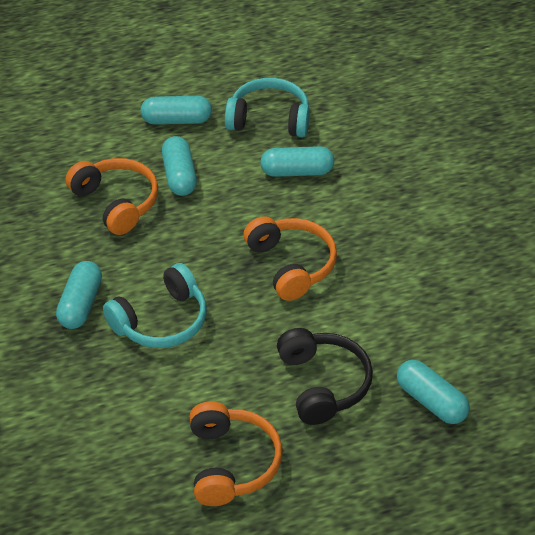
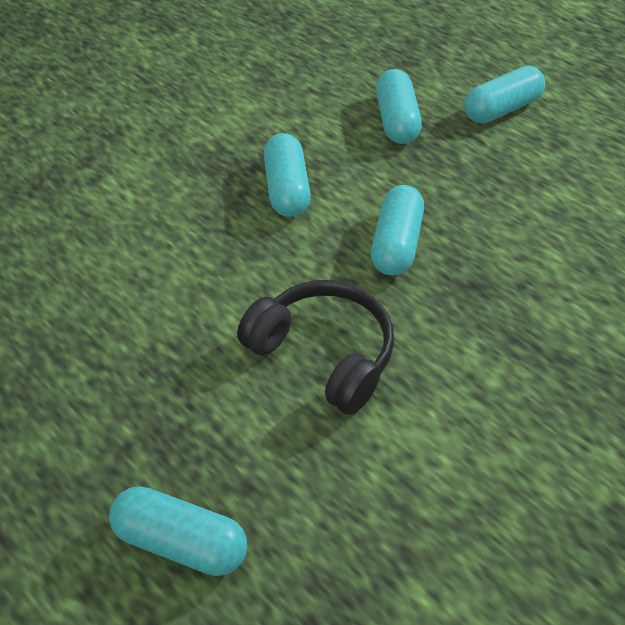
orange headphones: 3 -> 0
turquoise headphones: 2 -> 0

